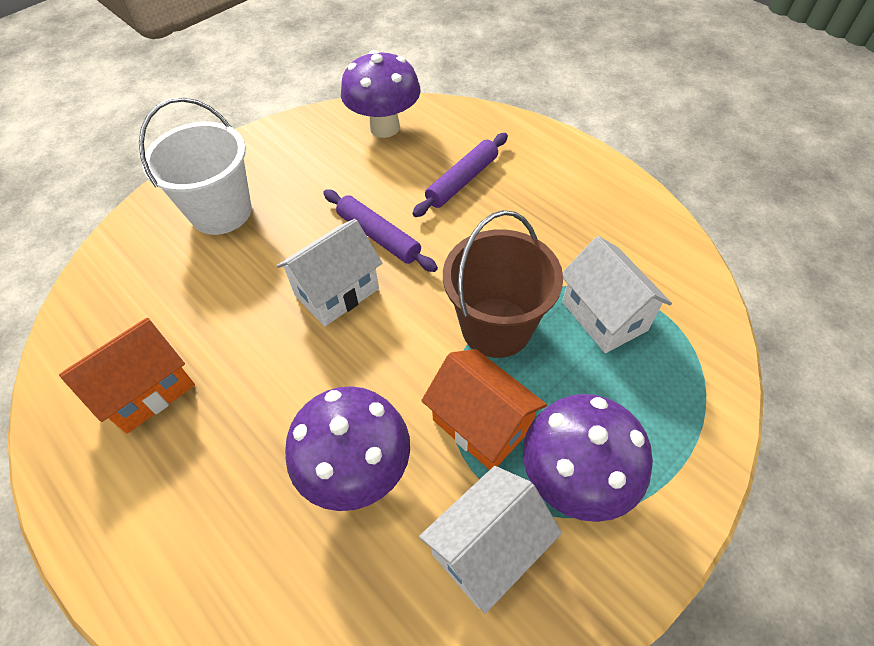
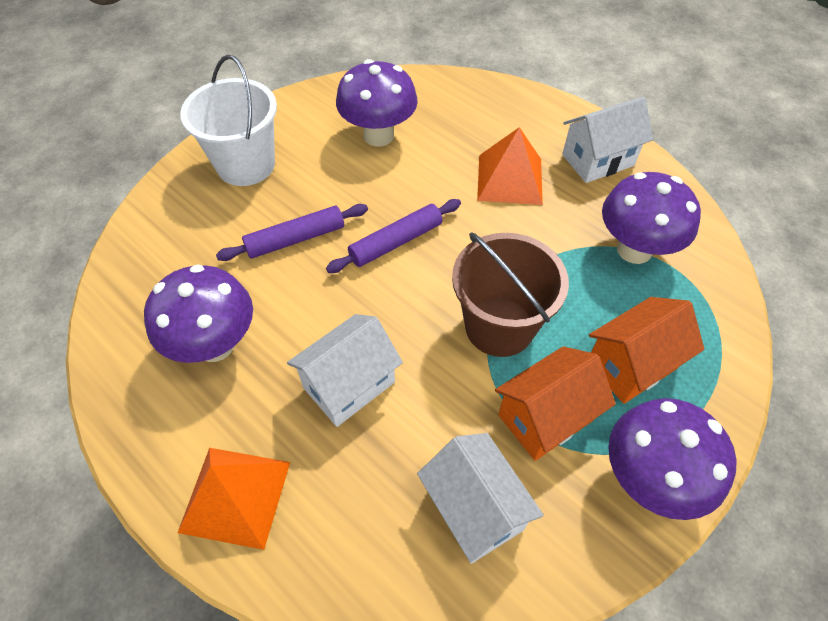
orange pyramid: 0 -> 2
purple mushroom: 3 -> 4

